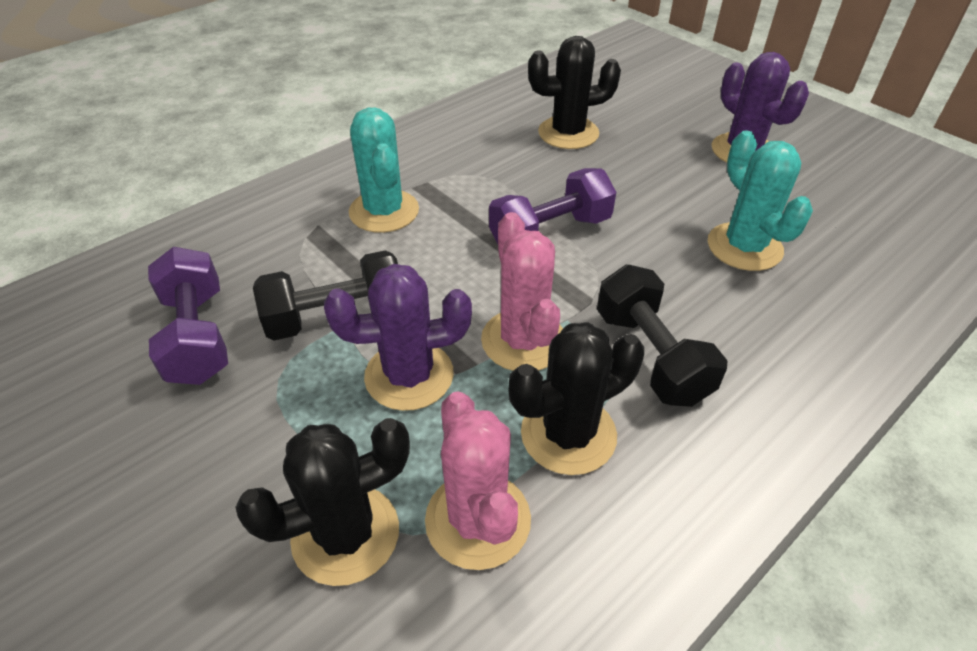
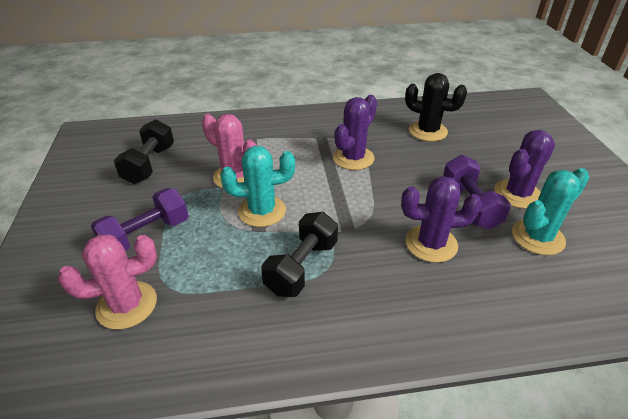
black cactus: 3 -> 1
purple cactus: 2 -> 3

